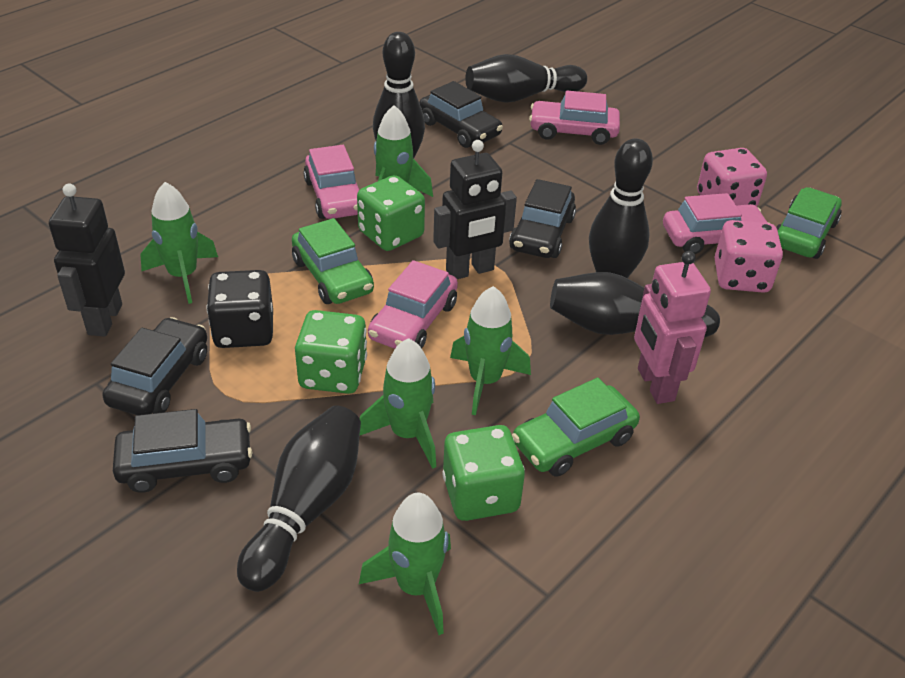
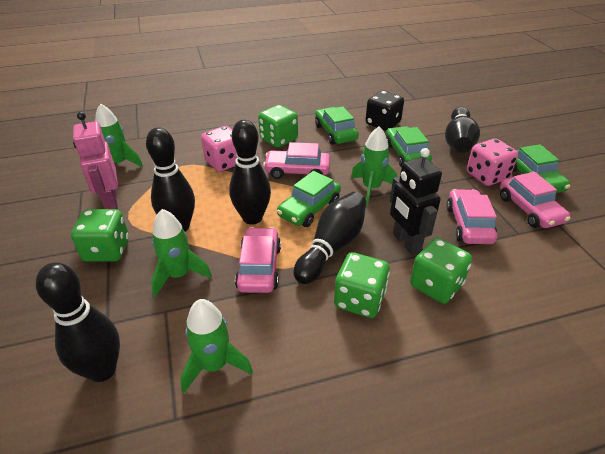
black car: 4 -> 0
black robot: 2 -> 1
green car: 3 -> 4
green dice: 3 -> 4
green rocket: 5 -> 4

